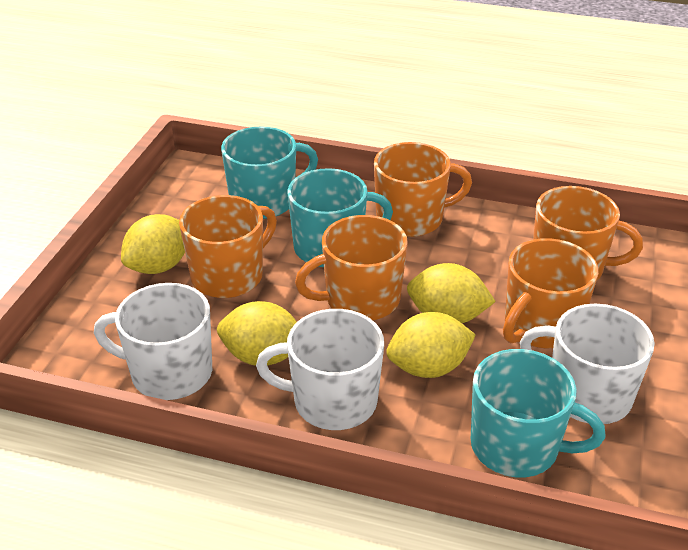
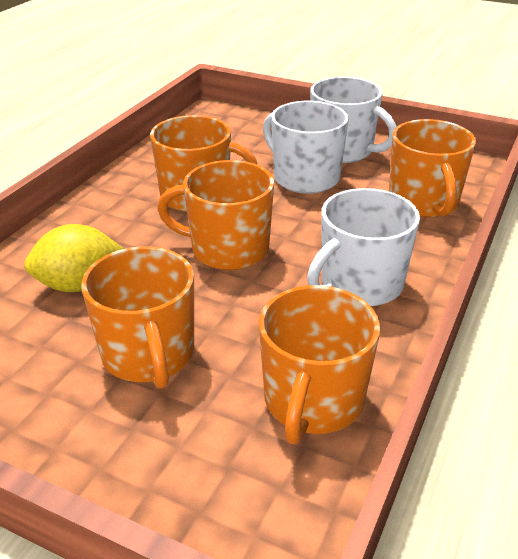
turquoise mug: 3 -> 0
yellow lemon: 4 -> 1

